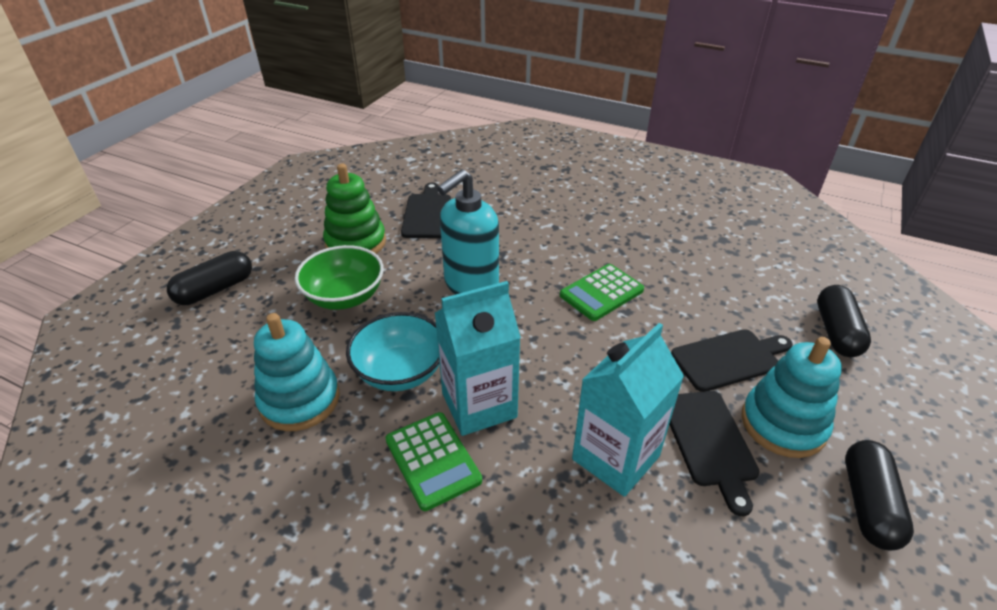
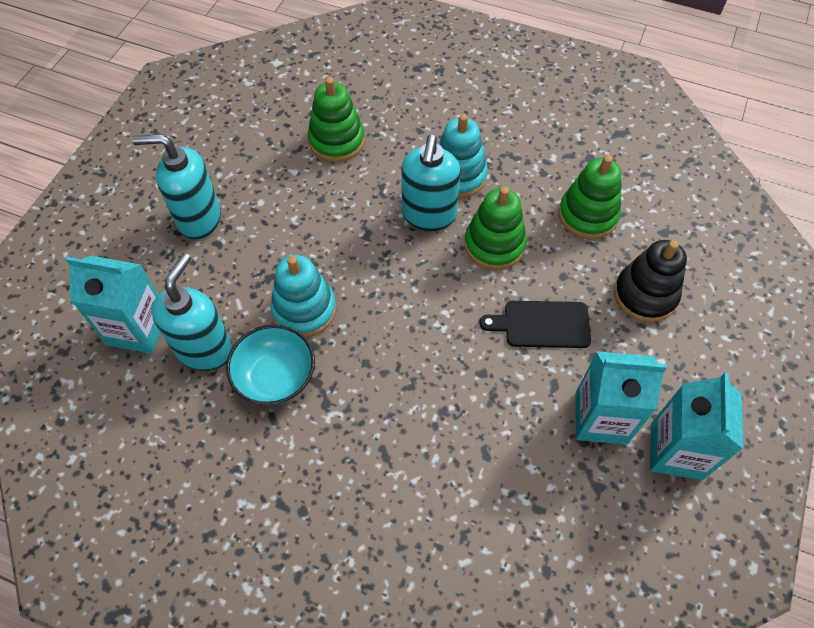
black capsule: 3 -> 0
black cutting board: 3 -> 1
black stacking toy: 0 -> 1
green bowl: 1 -> 0
green calculator: 2 -> 0
green stacking toy: 1 -> 3
turquoise carton: 2 -> 3
turquoise soap dispenser: 1 -> 3

